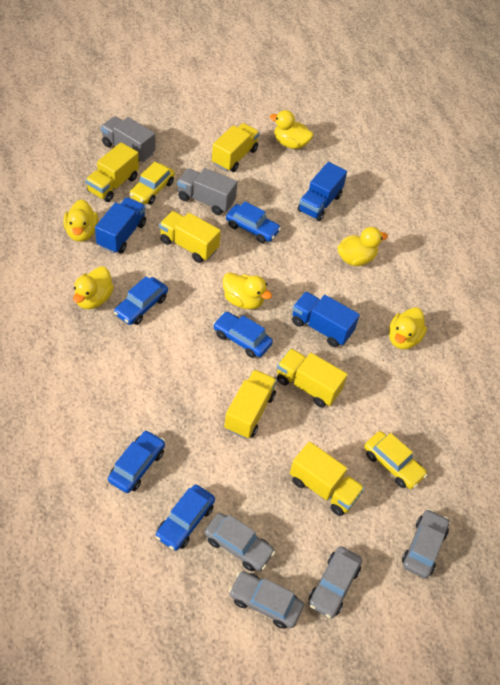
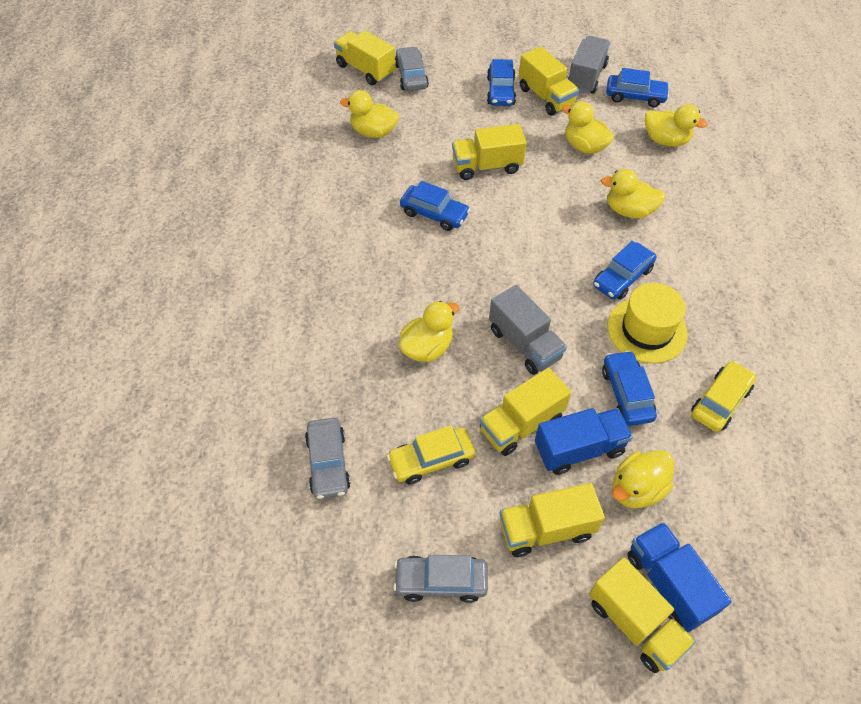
blue truck: 3 -> 2
grey car: 4 -> 3
yellow hat: 0 -> 1

